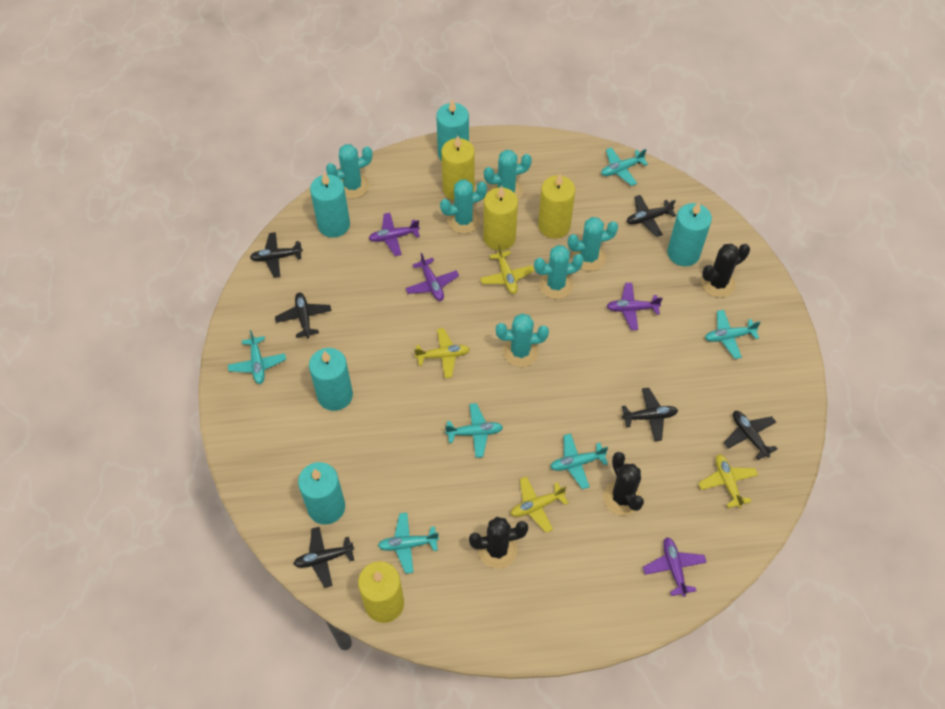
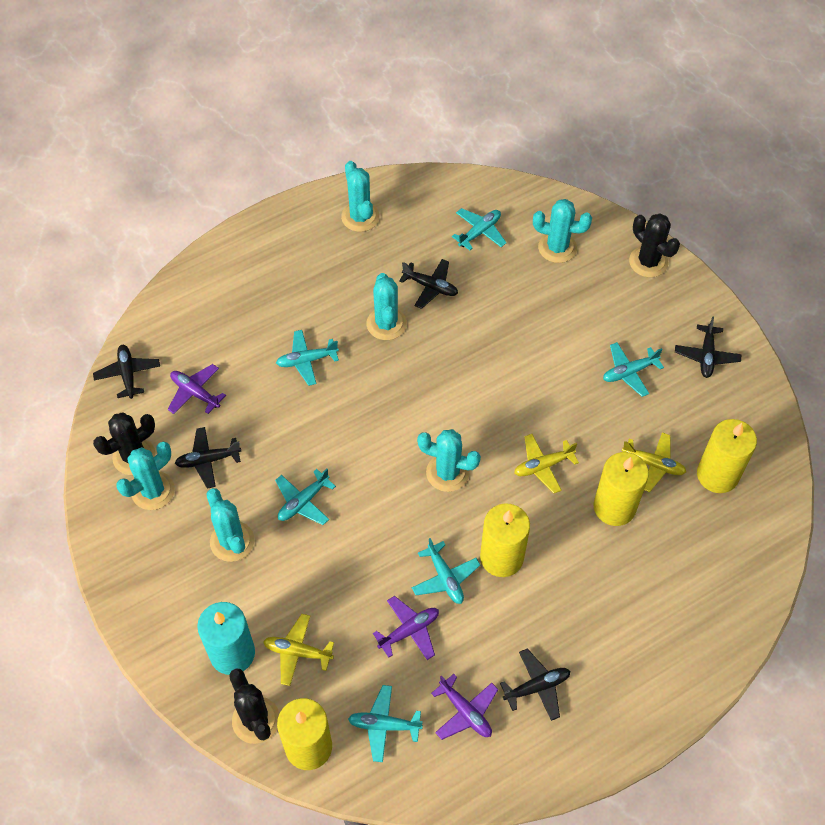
black plane: 6 -> 5
purple plane: 4 -> 3
turquoise candle: 5 -> 1
yellow plane: 4 -> 3

